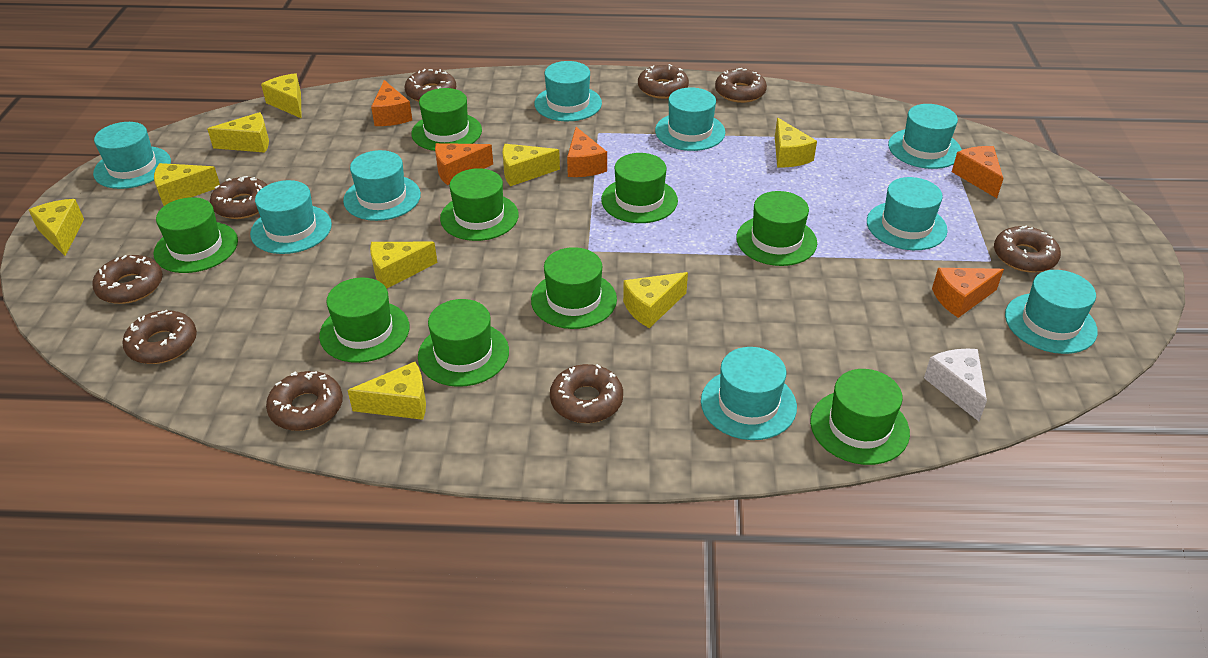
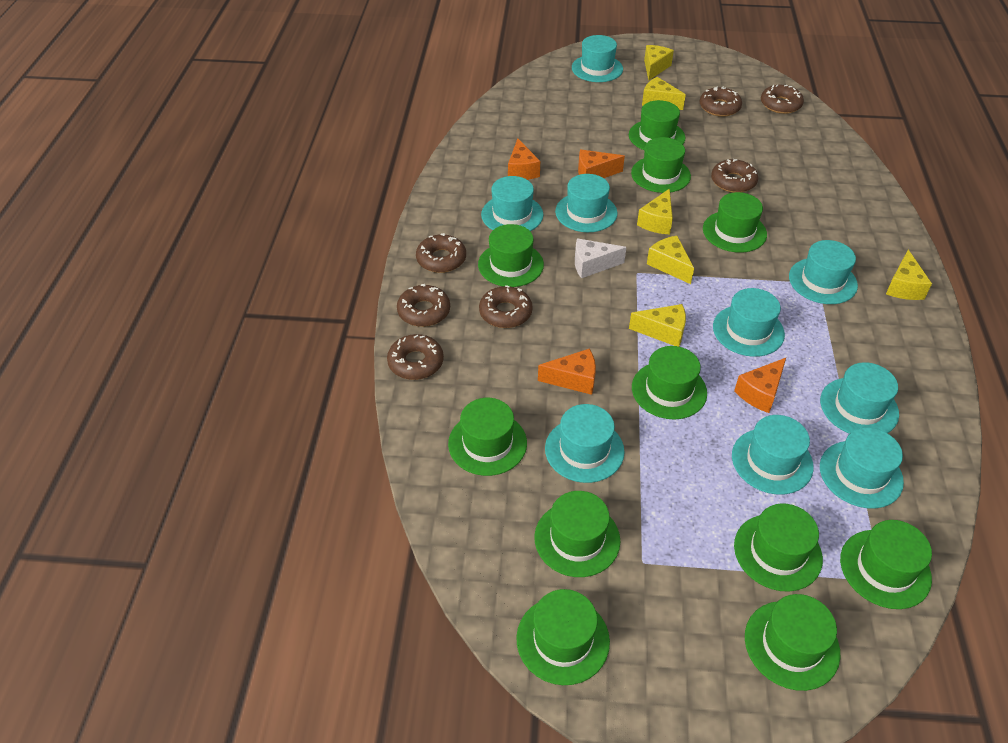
brown donut: 9 -> 7
green hat: 9 -> 11
orange cheese: 5 -> 4
yellow cheese: 9 -> 6

